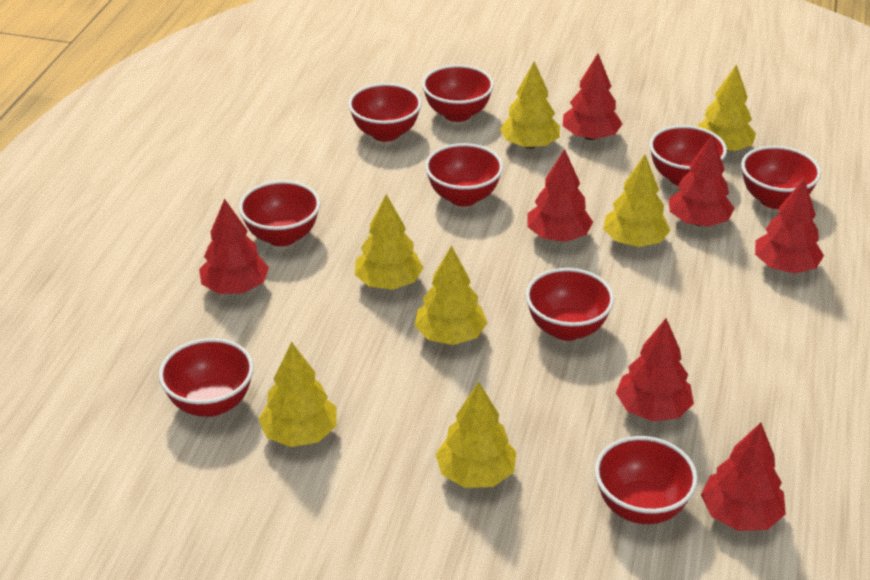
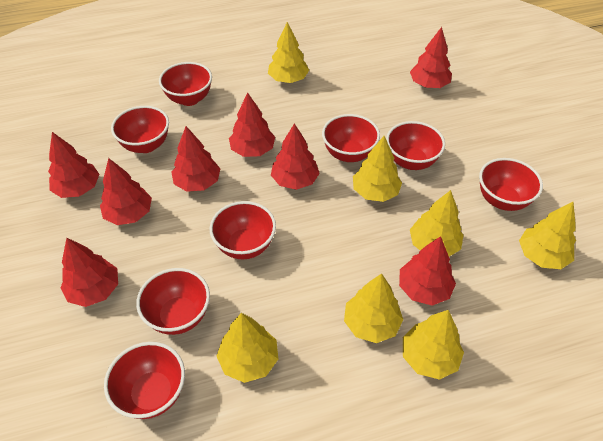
red bowl: 9 -> 8
red tree: 7 -> 8

